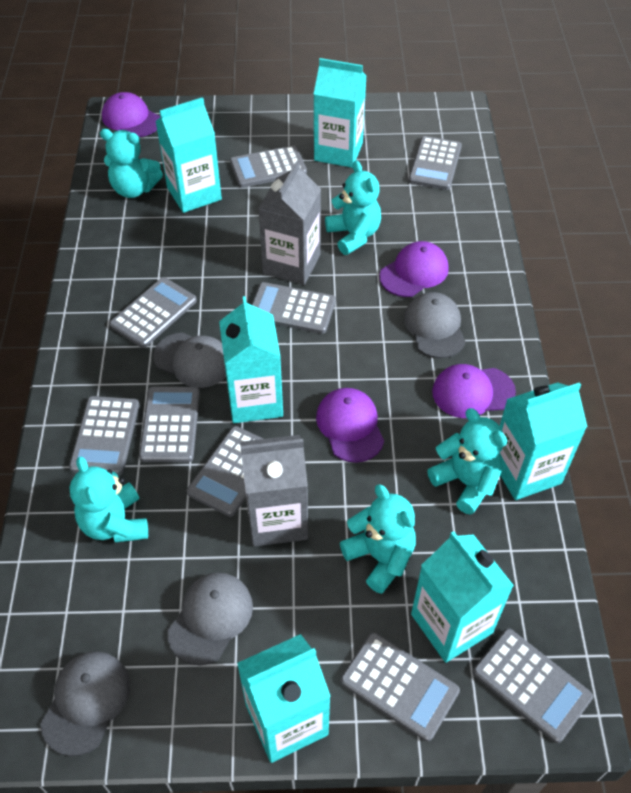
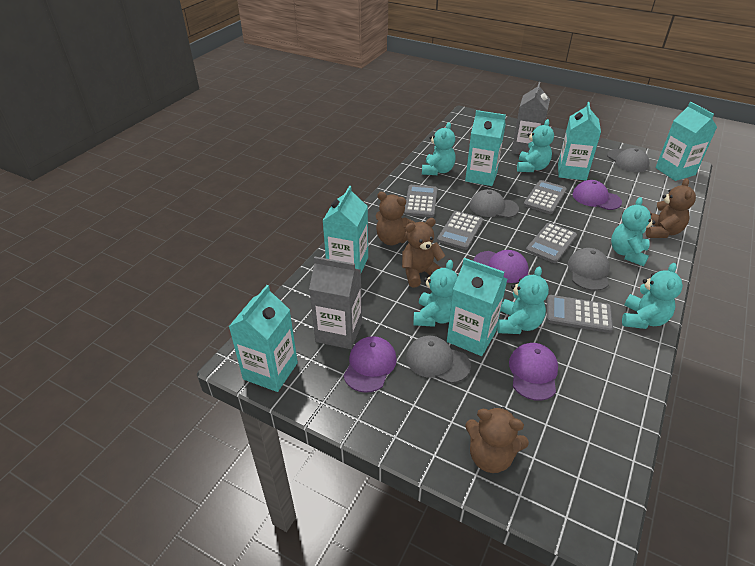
brown teddy bear: 0 -> 4
grey calculator: 9 -> 5
turquoise teddy bear: 5 -> 6

